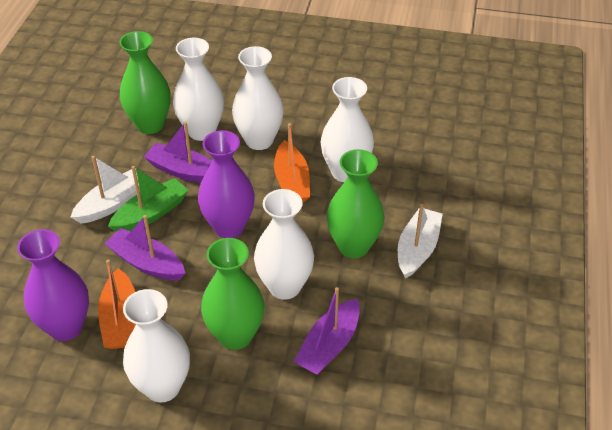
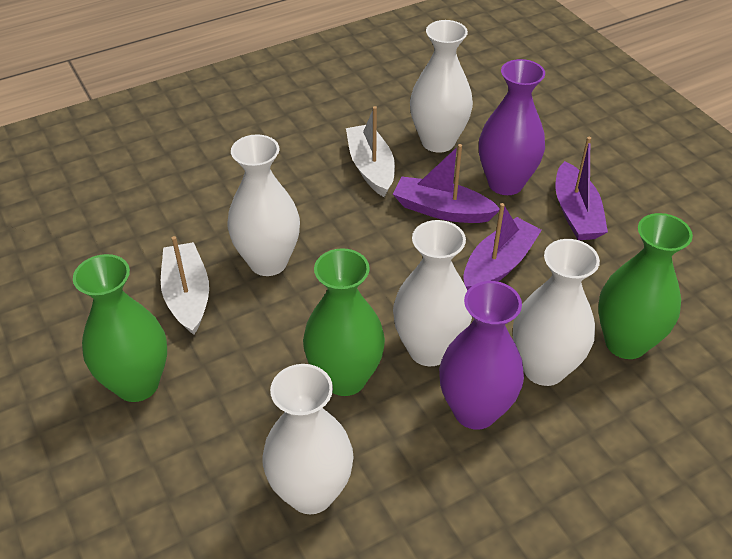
green boat: 1 -> 0
orange boat: 2 -> 0

